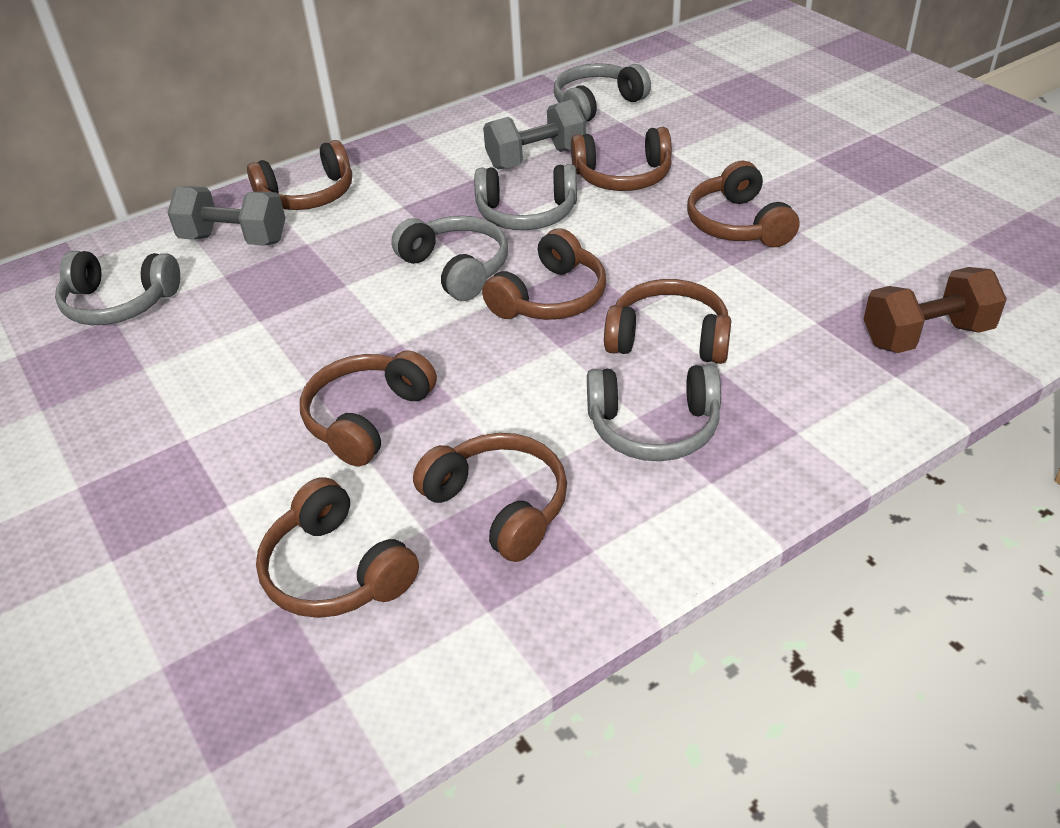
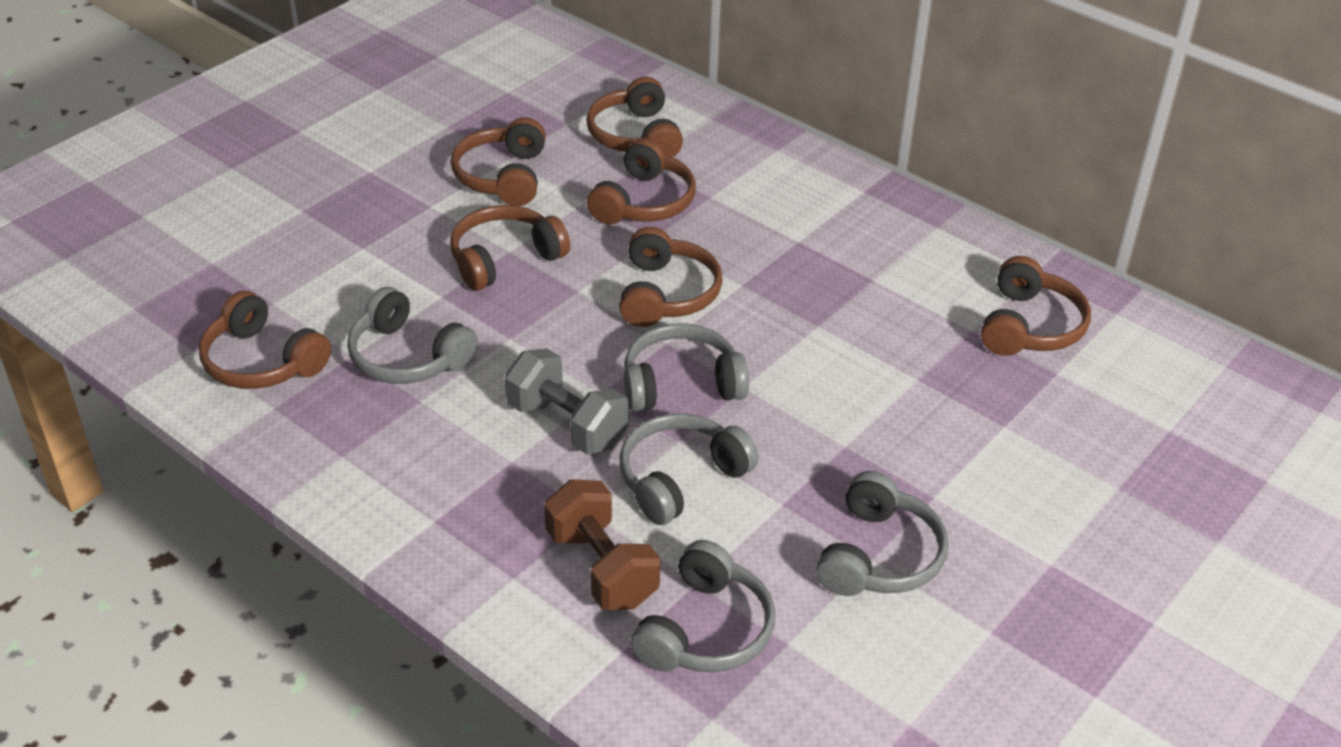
brown headphones: 8 -> 7
grey dumbbell: 2 -> 1

